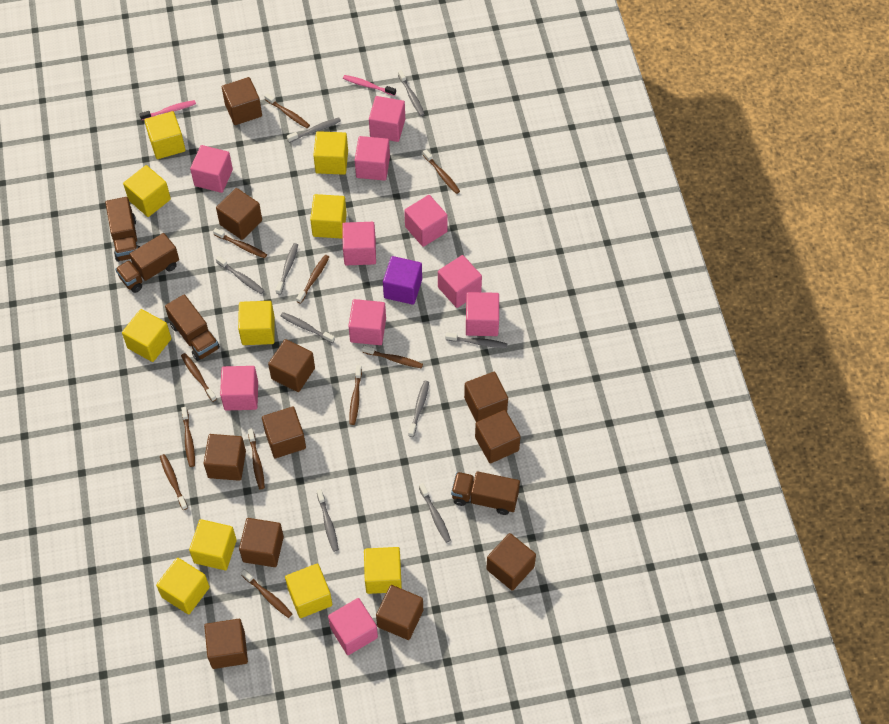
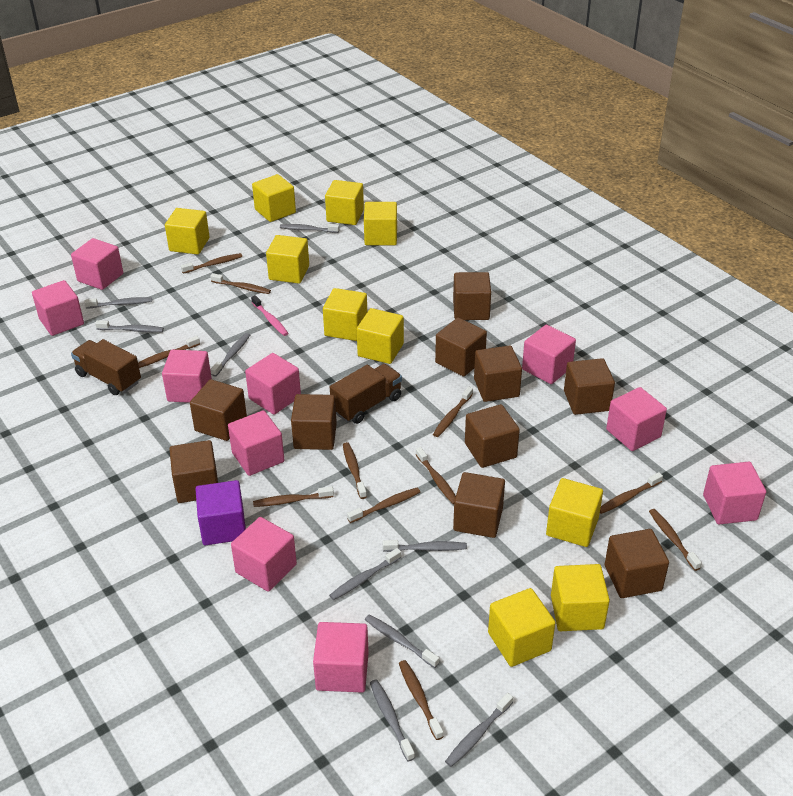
brown cube: 11 -> 10
brown truck: 4 -> 2
pink toothbrush: 2 -> 1

